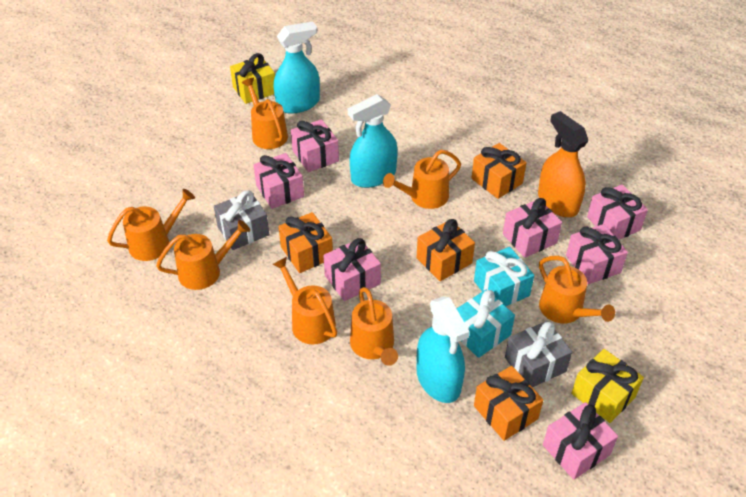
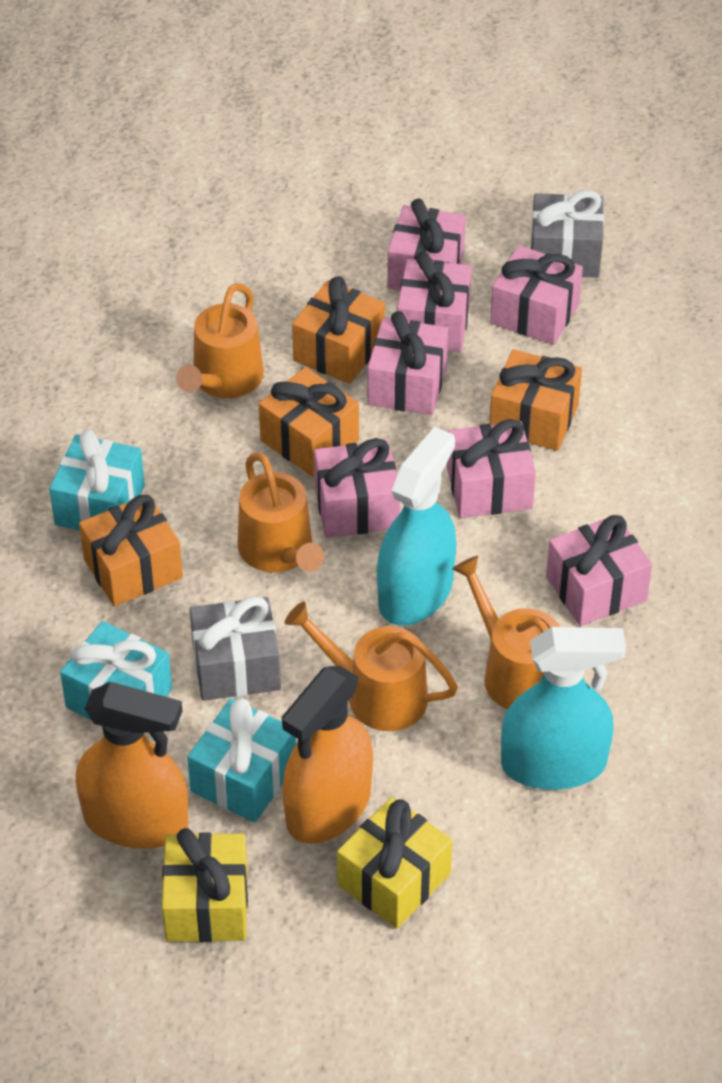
orange spray bottle: 1 -> 2
orange watering can: 7 -> 4
turquoise gift: 2 -> 3
turquoise spray bottle: 3 -> 2

